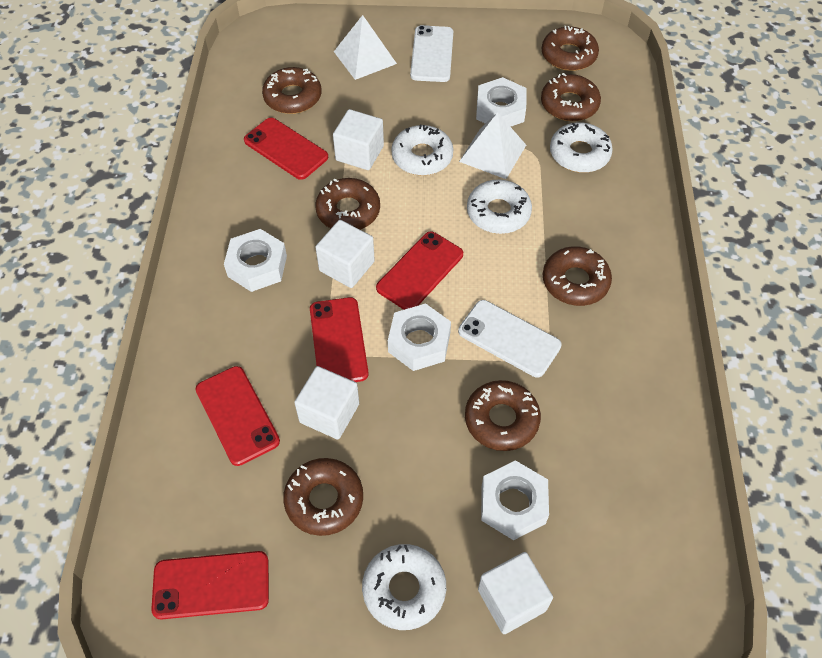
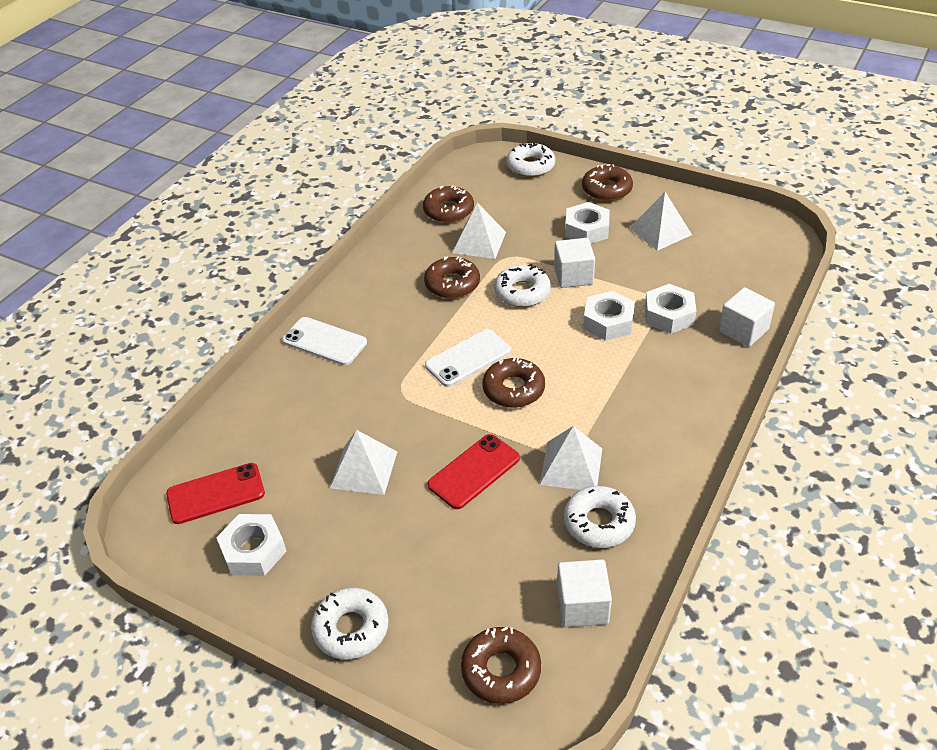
brown donut: 7 -> 5
red phone: 5 -> 2
white cube: 4 -> 3
white pyramid: 2 -> 4

